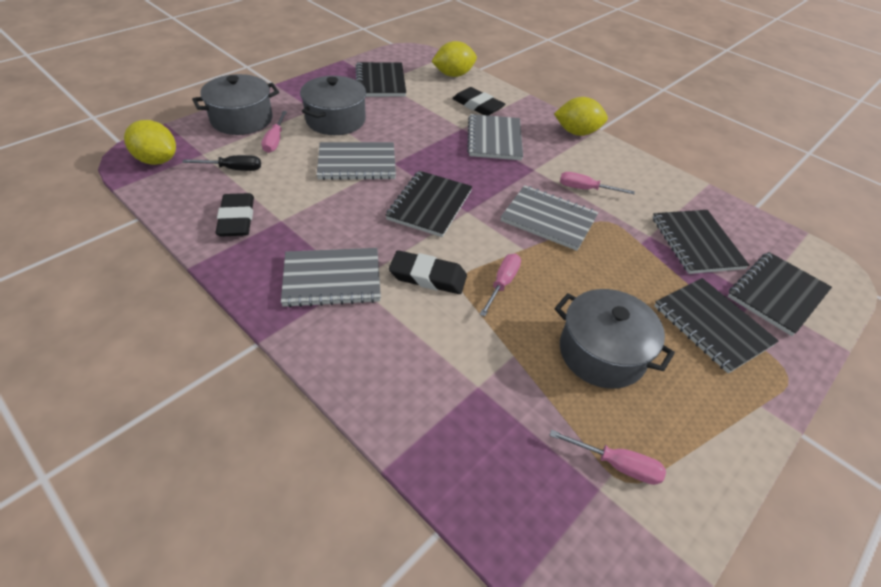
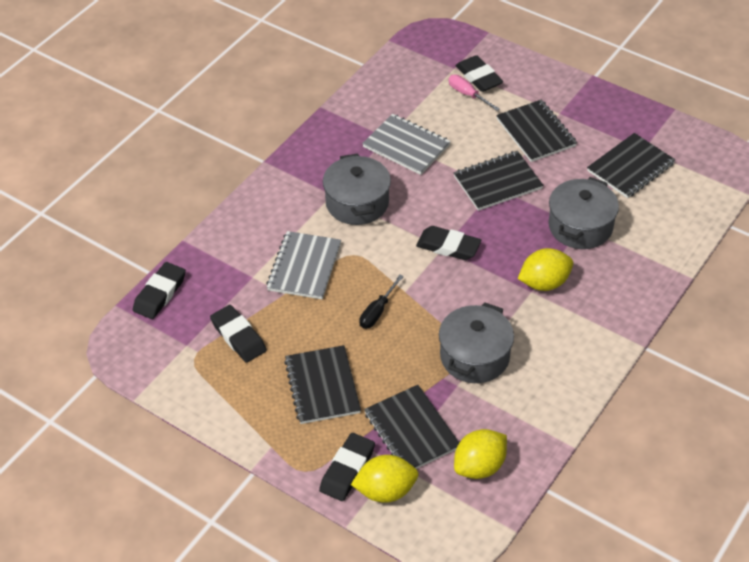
black eraser: 3 -> 5
grey notebook: 4 -> 2
pink screwdriver: 4 -> 1

